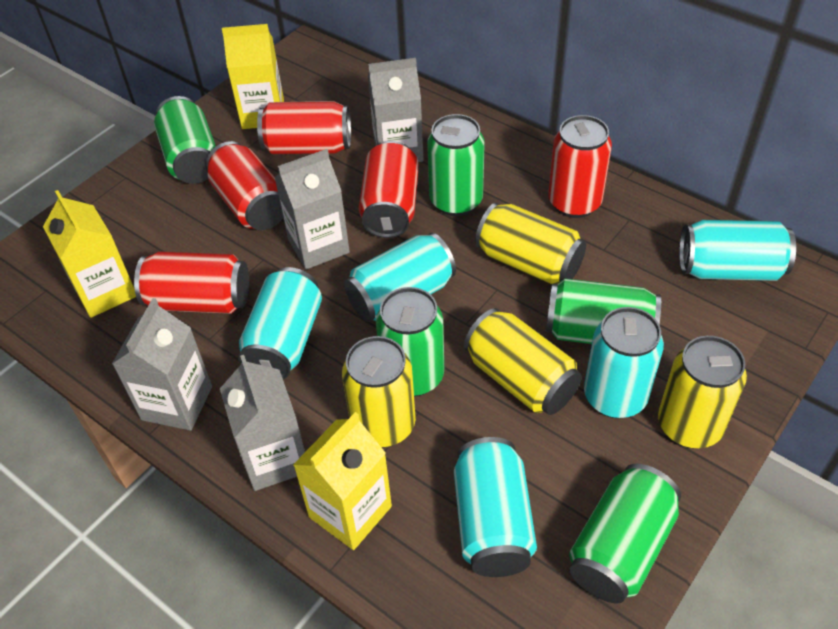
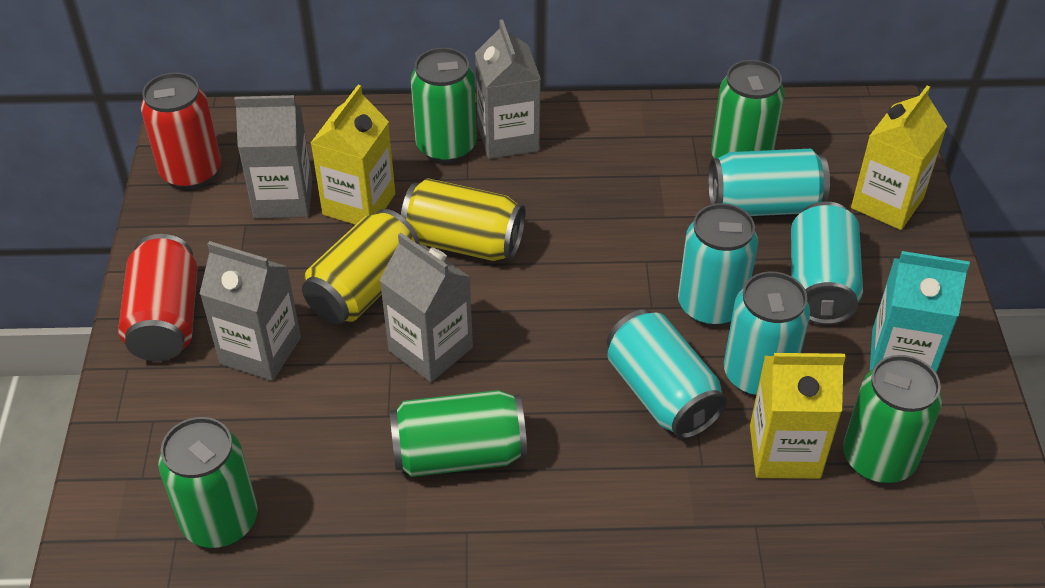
red can: 5 -> 2
turquoise carton: 0 -> 1
yellow can: 4 -> 2

